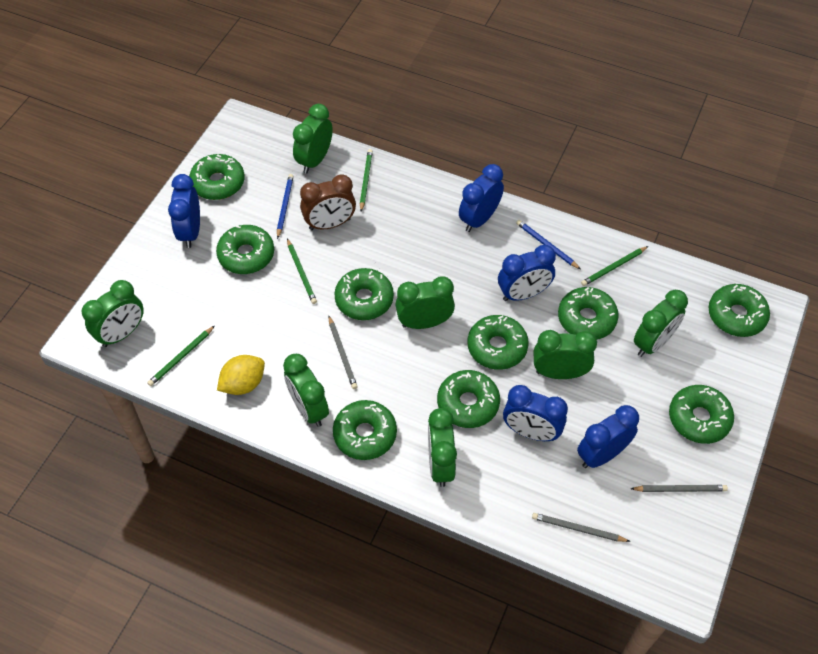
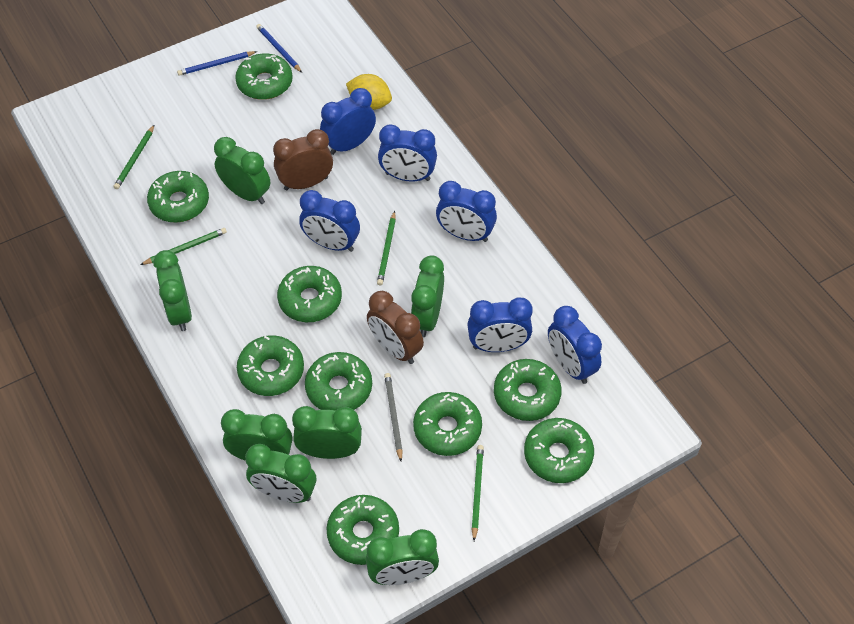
blue clock: 5 -> 6
brown clock: 1 -> 2
grey pencil: 3 -> 1

